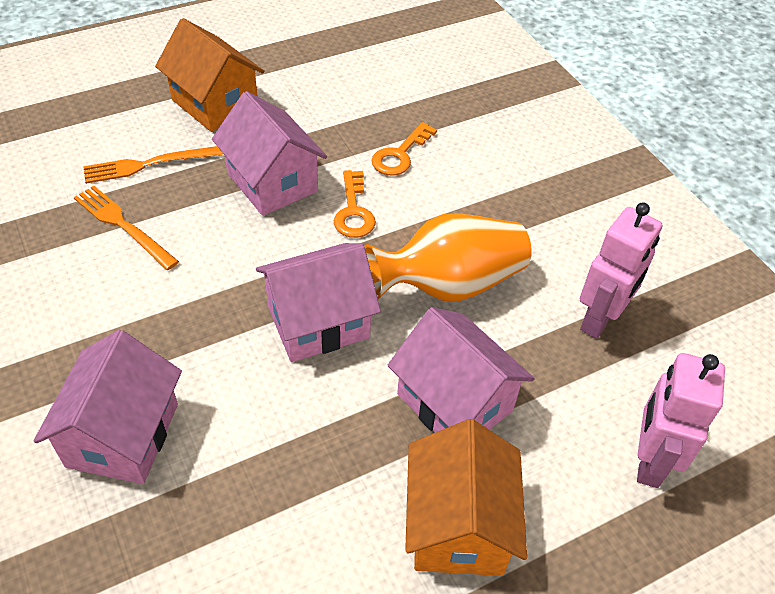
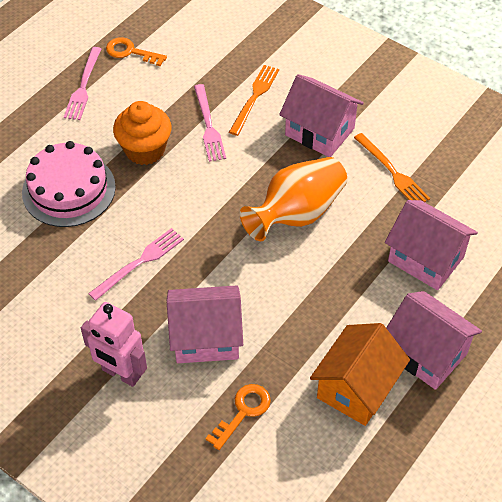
orange cupcake: 0 -> 1
orange house: 2 -> 1
pink cake: 0 -> 1
pink fork: 0 -> 3
pink robot: 2 -> 1

